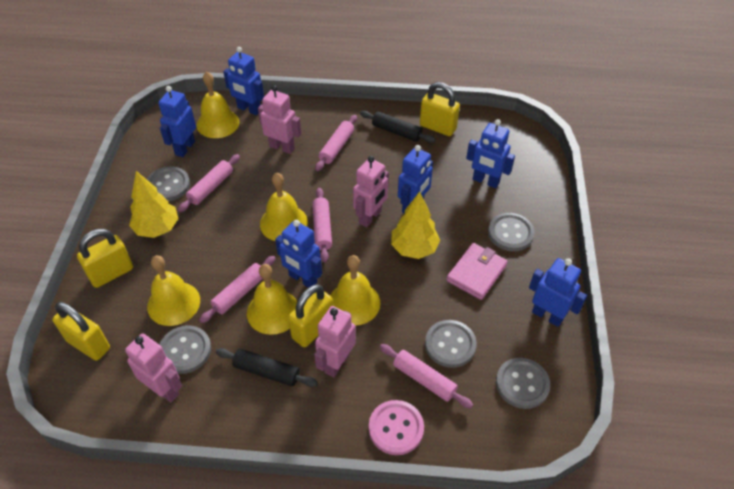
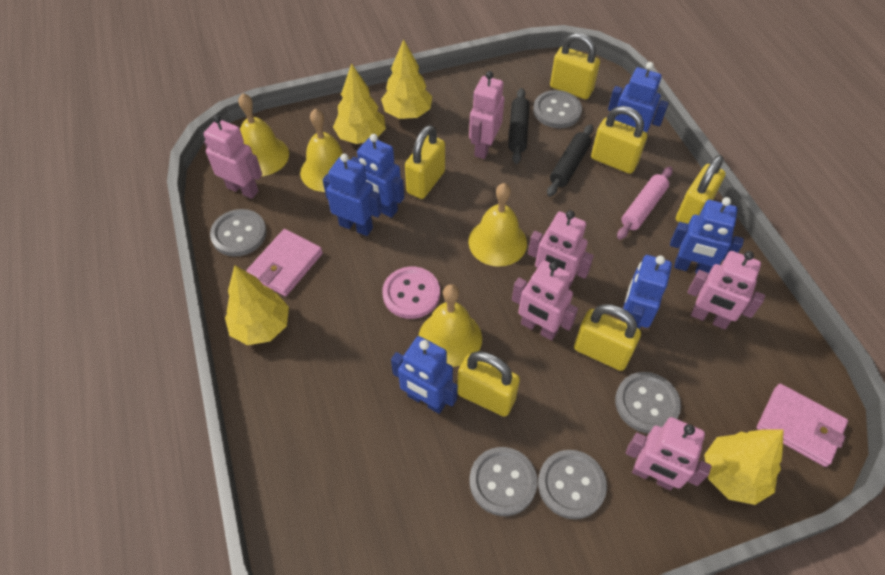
pink robot: 4 -> 6
pink rolling pin: 5 -> 1
pink wallet: 1 -> 2
yellow bell: 5 -> 4
yellow padlock: 4 -> 6
yellow tree: 2 -> 4

